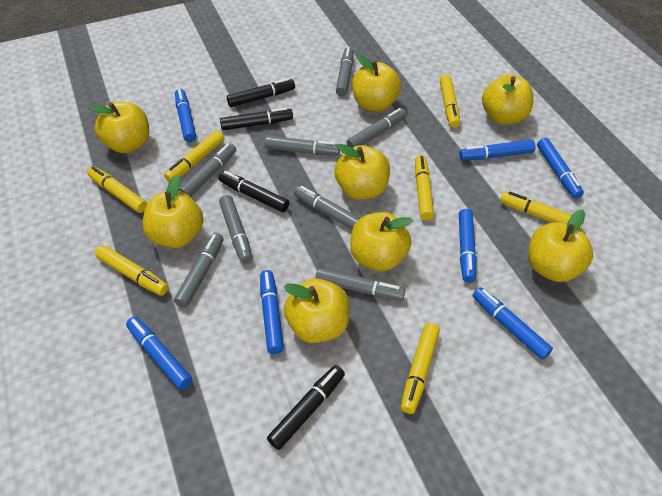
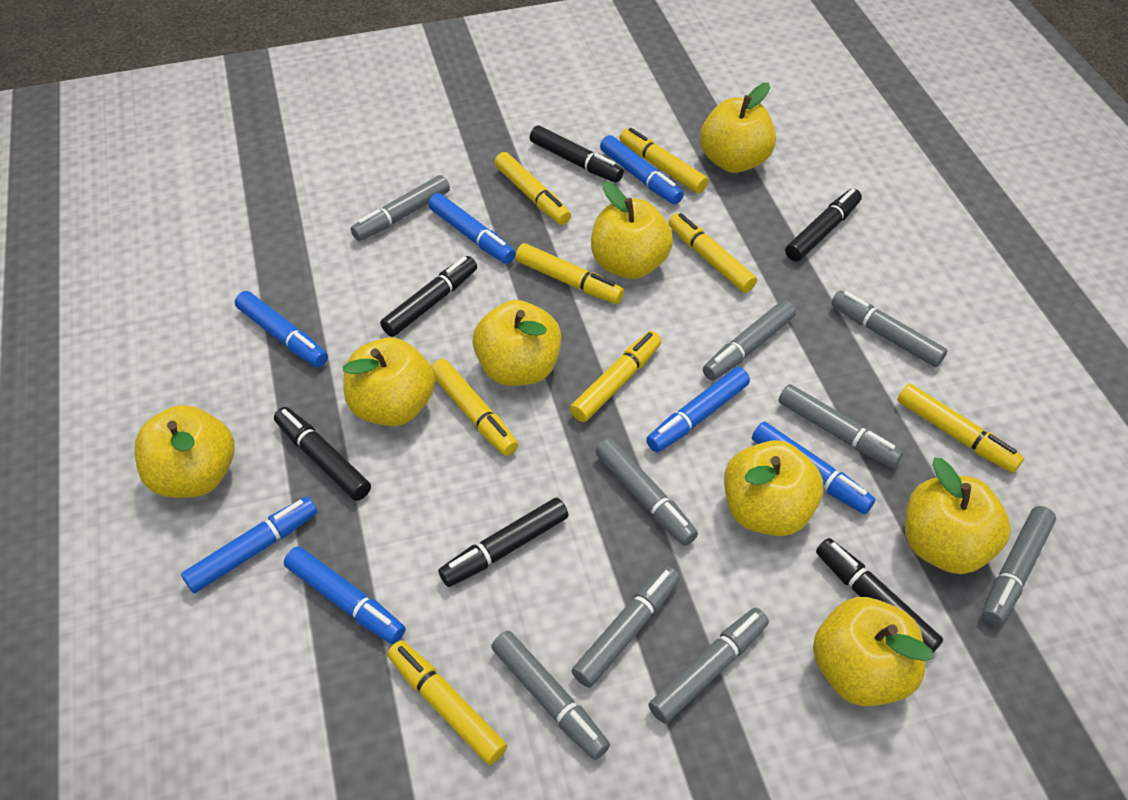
black marker: 4 -> 6
grey marker: 8 -> 9
yellow marker: 7 -> 8

